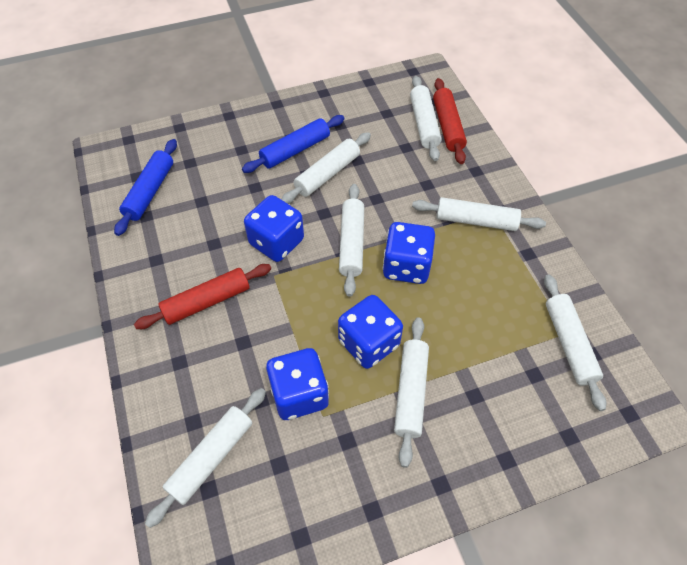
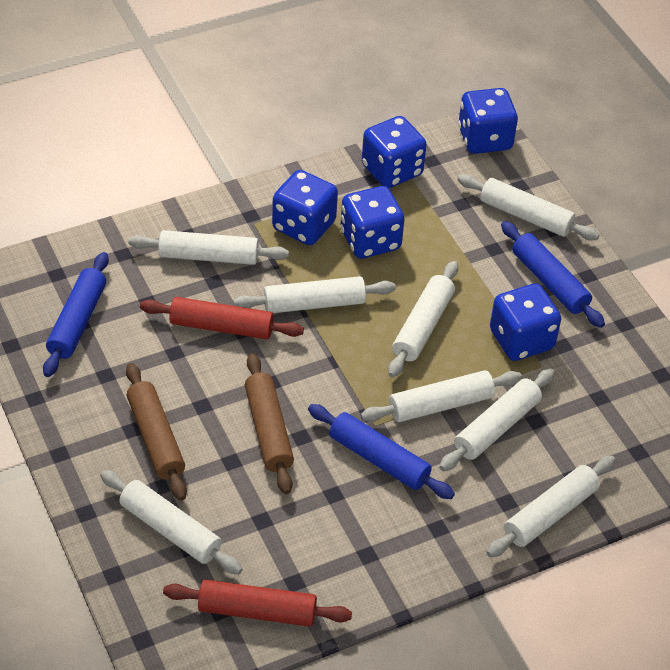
blue dice: 4 -> 5
blue rolling pin: 2 -> 3
brown rolling pin: 0 -> 2
white rolling pin: 7 -> 8

